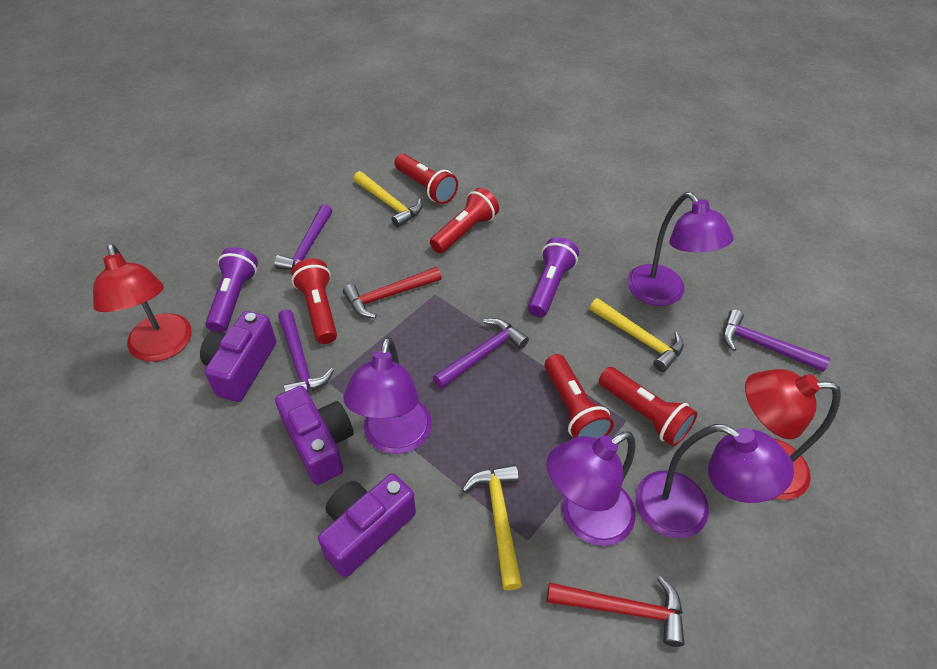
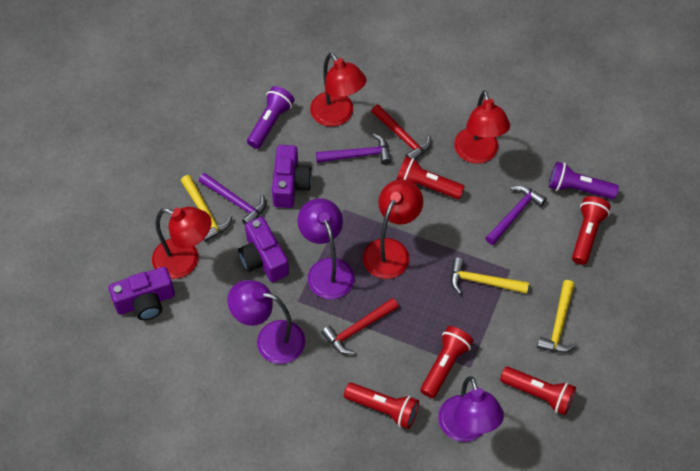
purple hammer: 4 -> 3
purple lamp: 4 -> 3
red lamp: 2 -> 4

